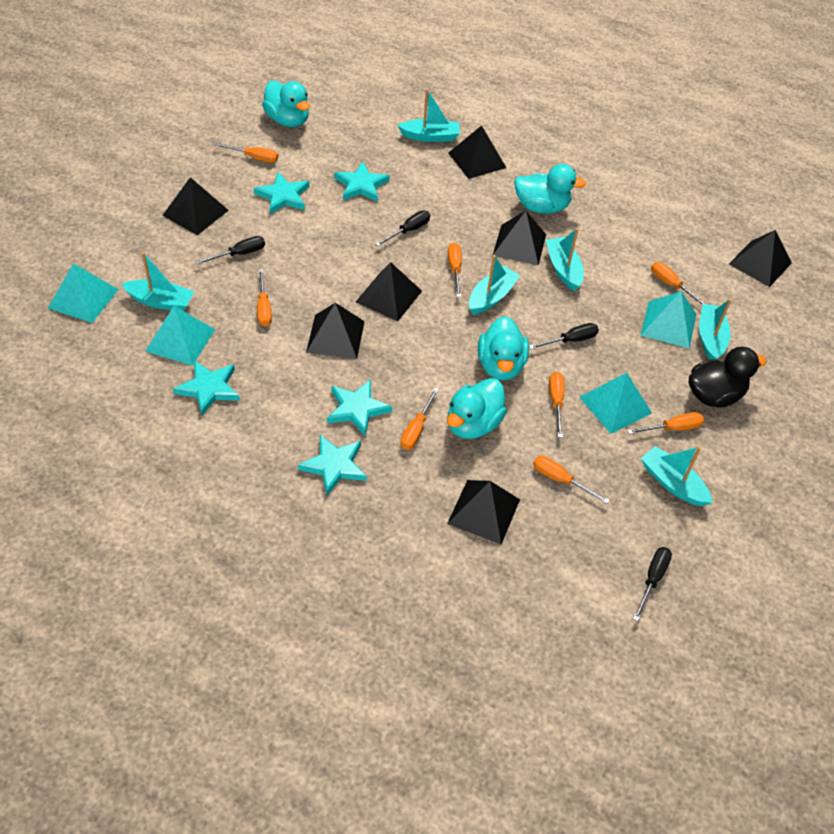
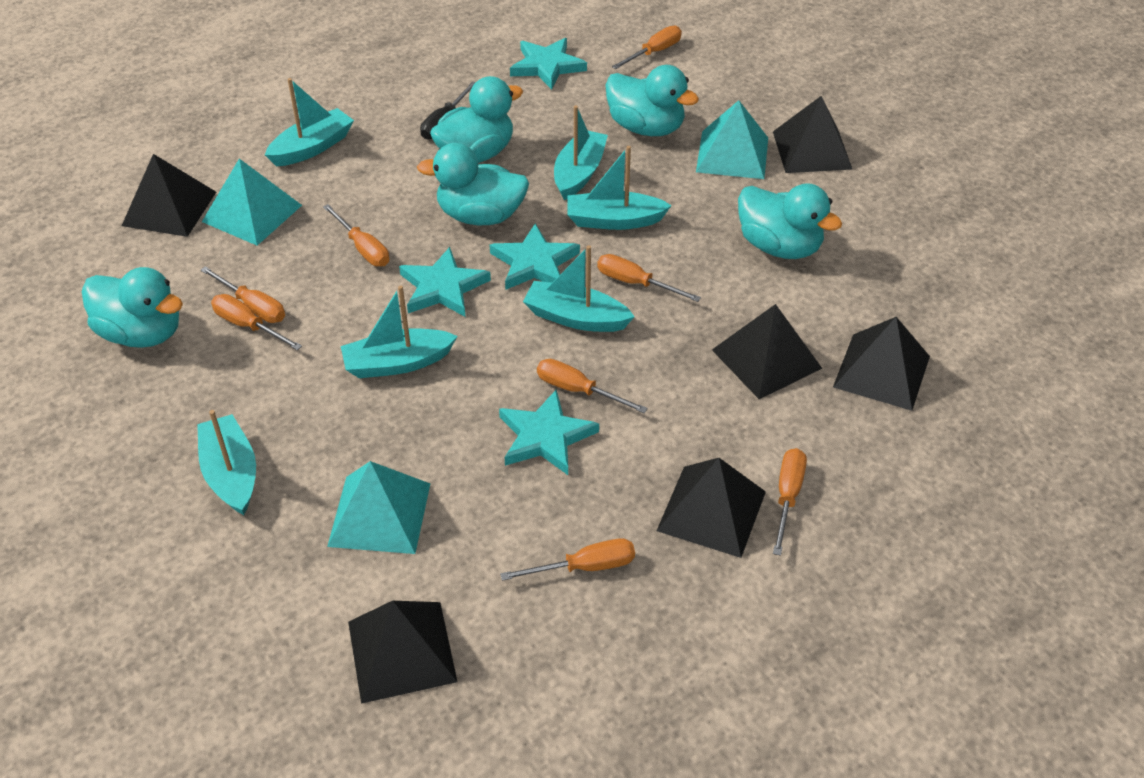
black duck: 1 -> 0
black pyramid: 7 -> 6
black screwdriver: 4 -> 1
turquoise duck: 4 -> 5
turquoise pyramid: 4 -> 3
turquoise star: 5 -> 4

